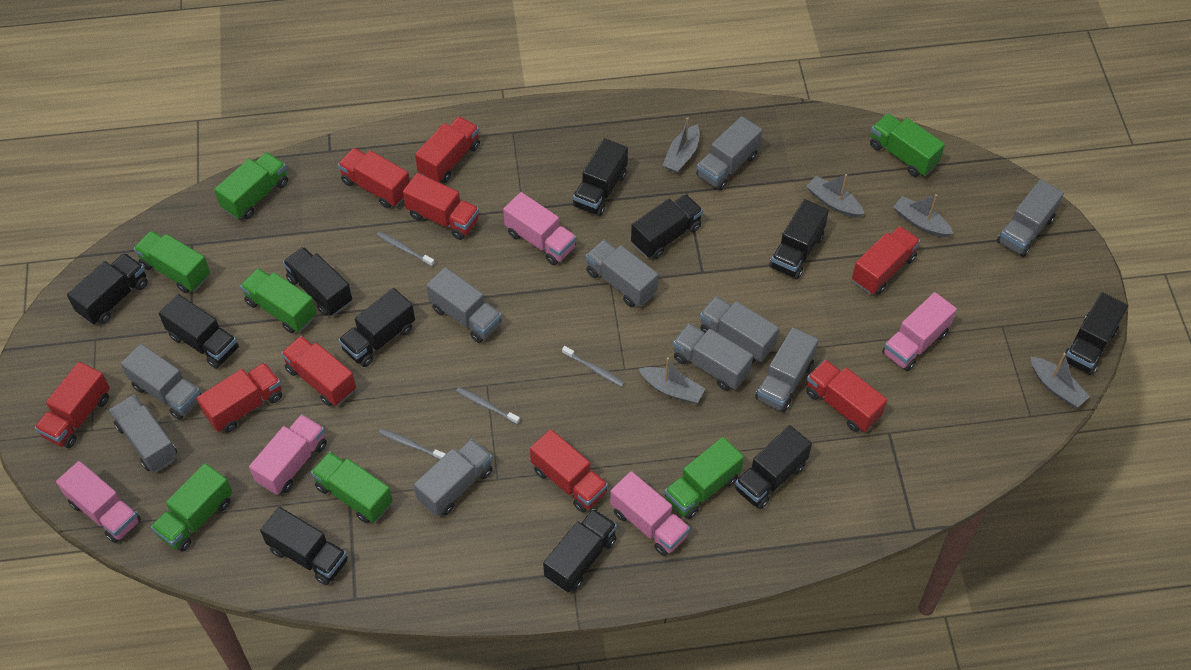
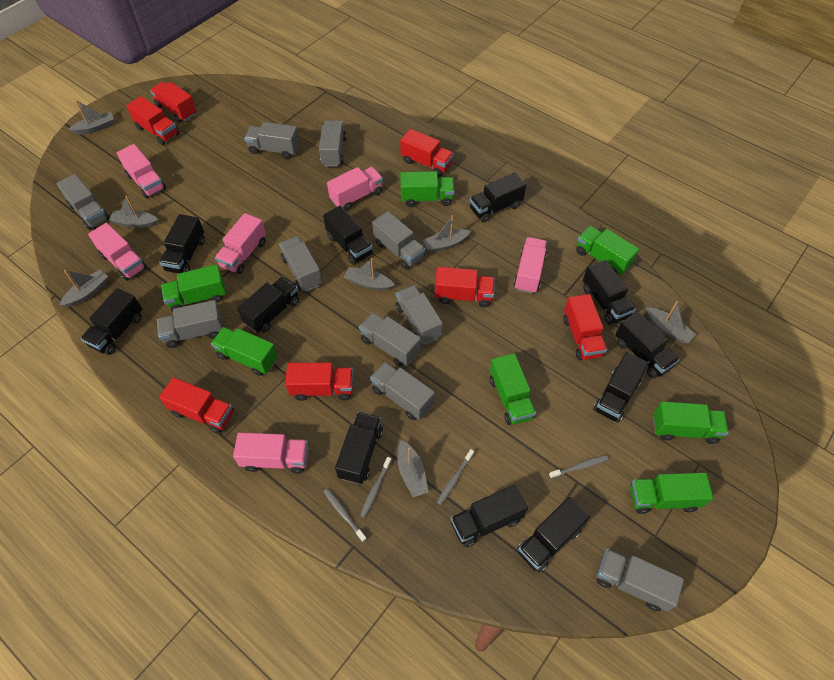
grey boat: 5 -> 7
pink truck: 5 -> 6
red truck: 9 -> 7

